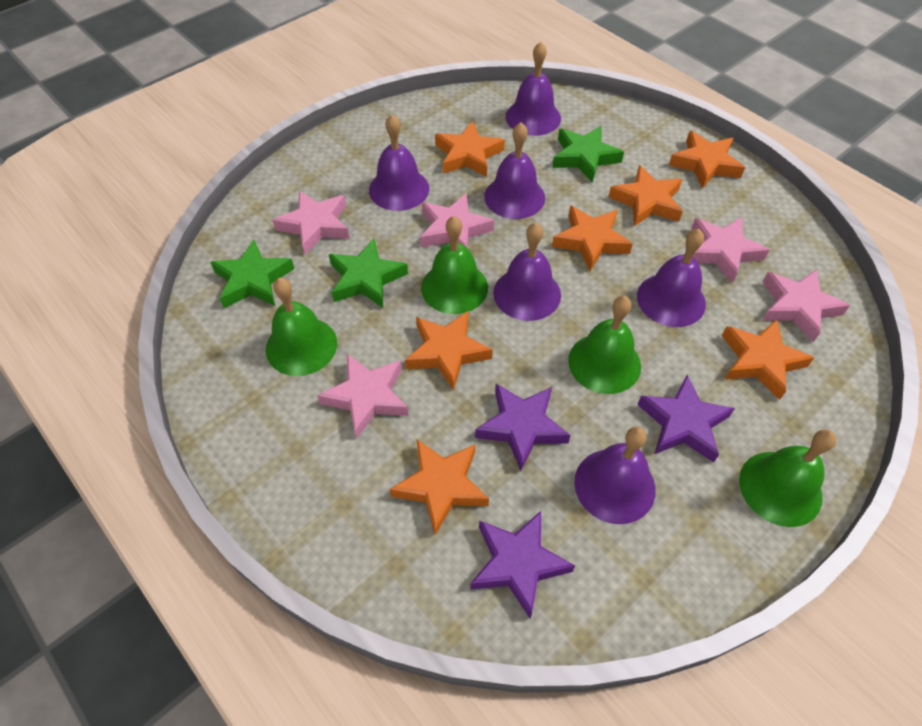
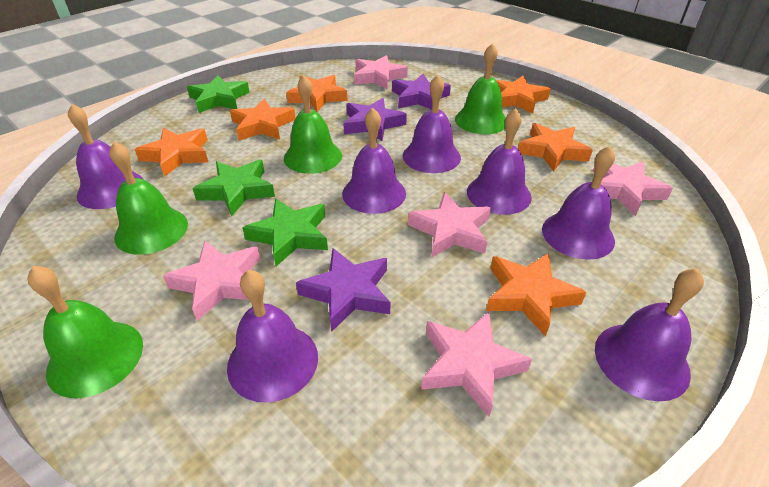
orange star: 7 -> 6
purple bell: 6 -> 7

